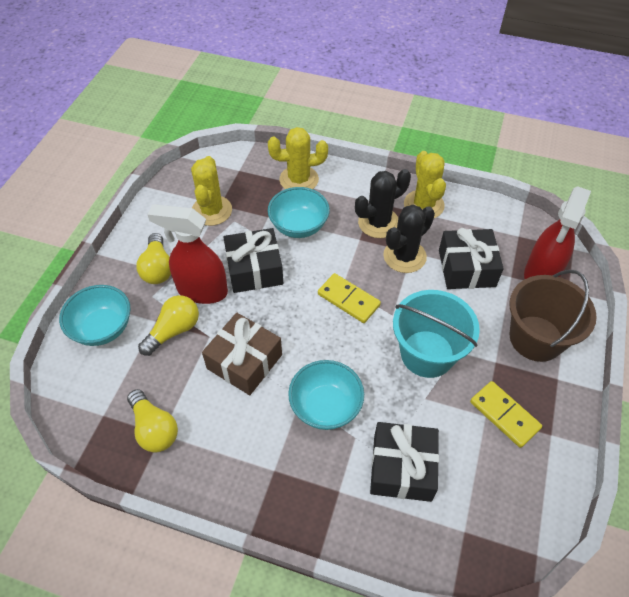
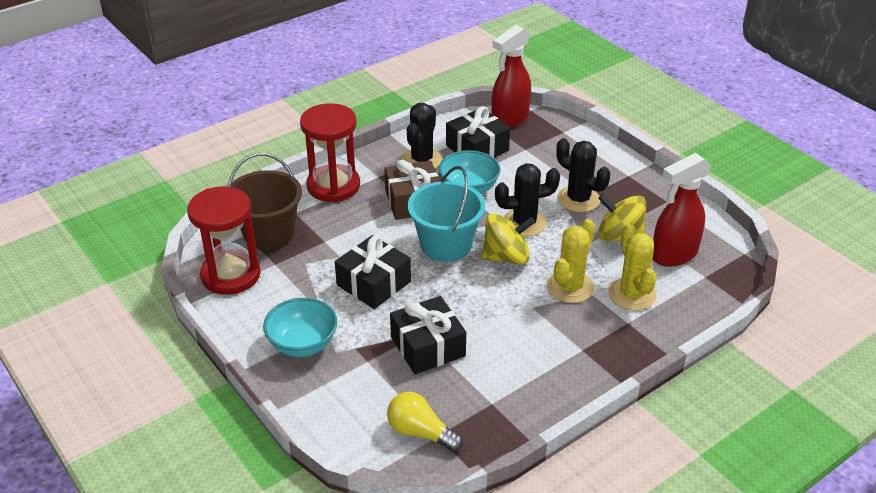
black cactus: 2 -> 3
red hourglass: 0 -> 2
turquoise bowl: 3 -> 2
yellow cactus: 3 -> 2
yellow domino: 2 -> 0
yellow light bulb: 3 -> 1
yellow spinning top: 0 -> 2

